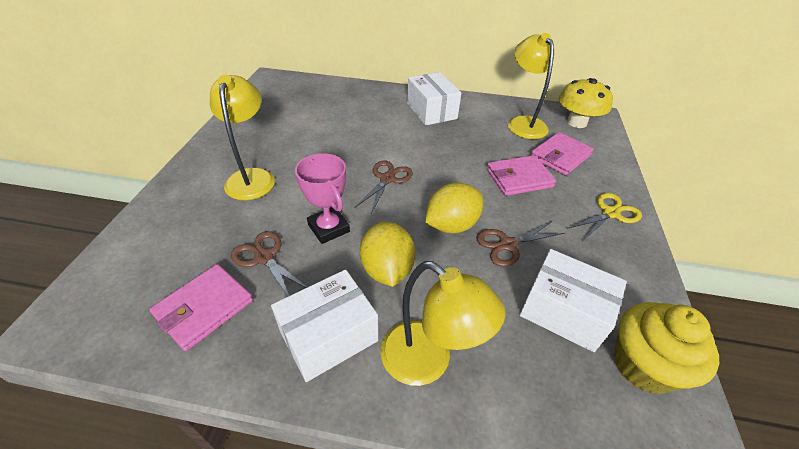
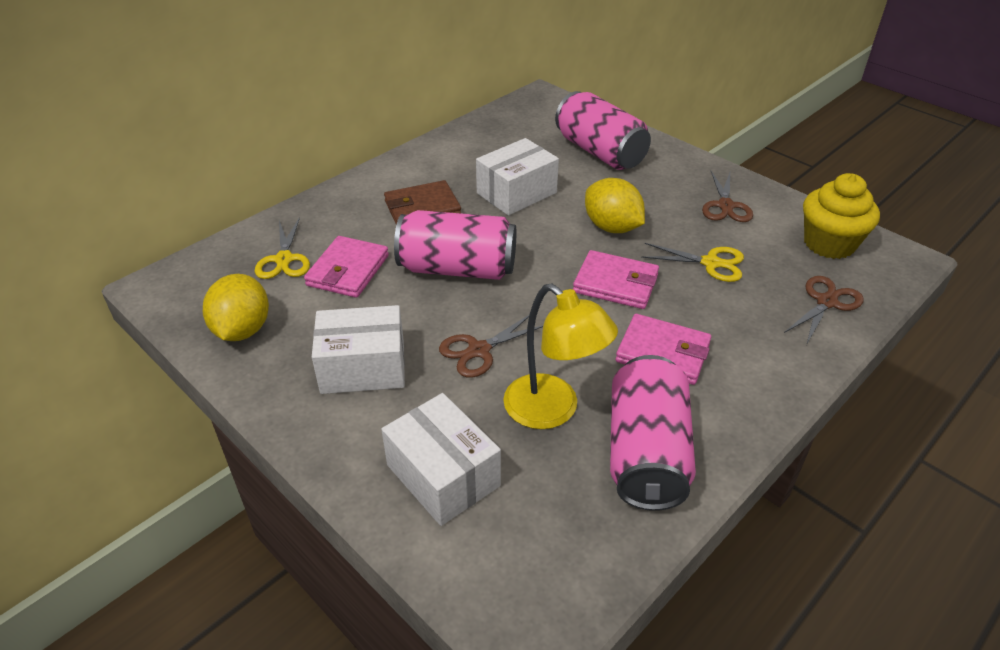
brown wallet: 0 -> 1
pink can: 0 -> 3
pink trophy: 1 -> 0
yellow lamp: 3 -> 1
yellow mushroom: 1 -> 0
yellow scissors: 1 -> 2

